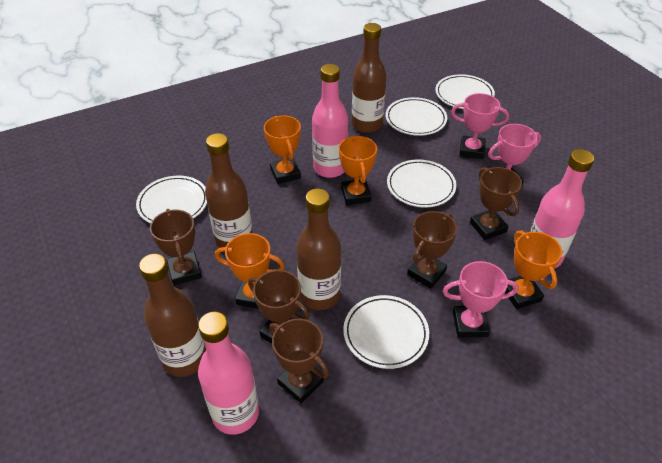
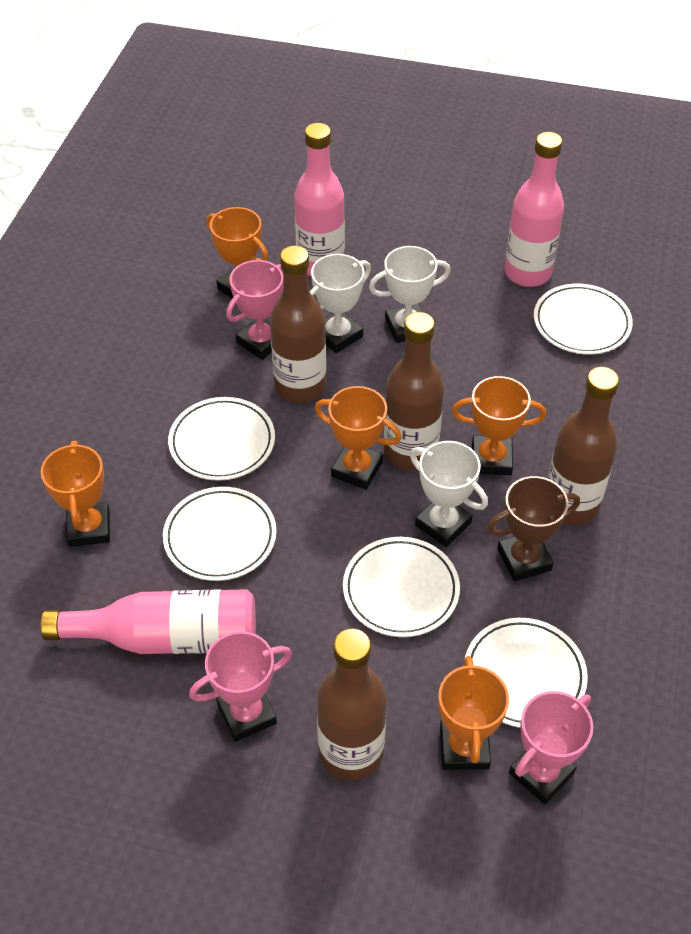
brown trophy: 5 -> 1
orange trophy: 4 -> 5
white trophy: 0 -> 3

